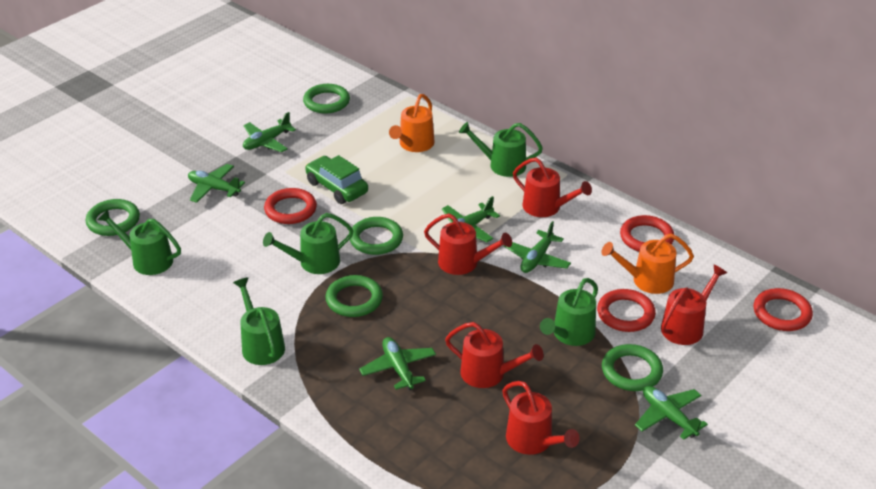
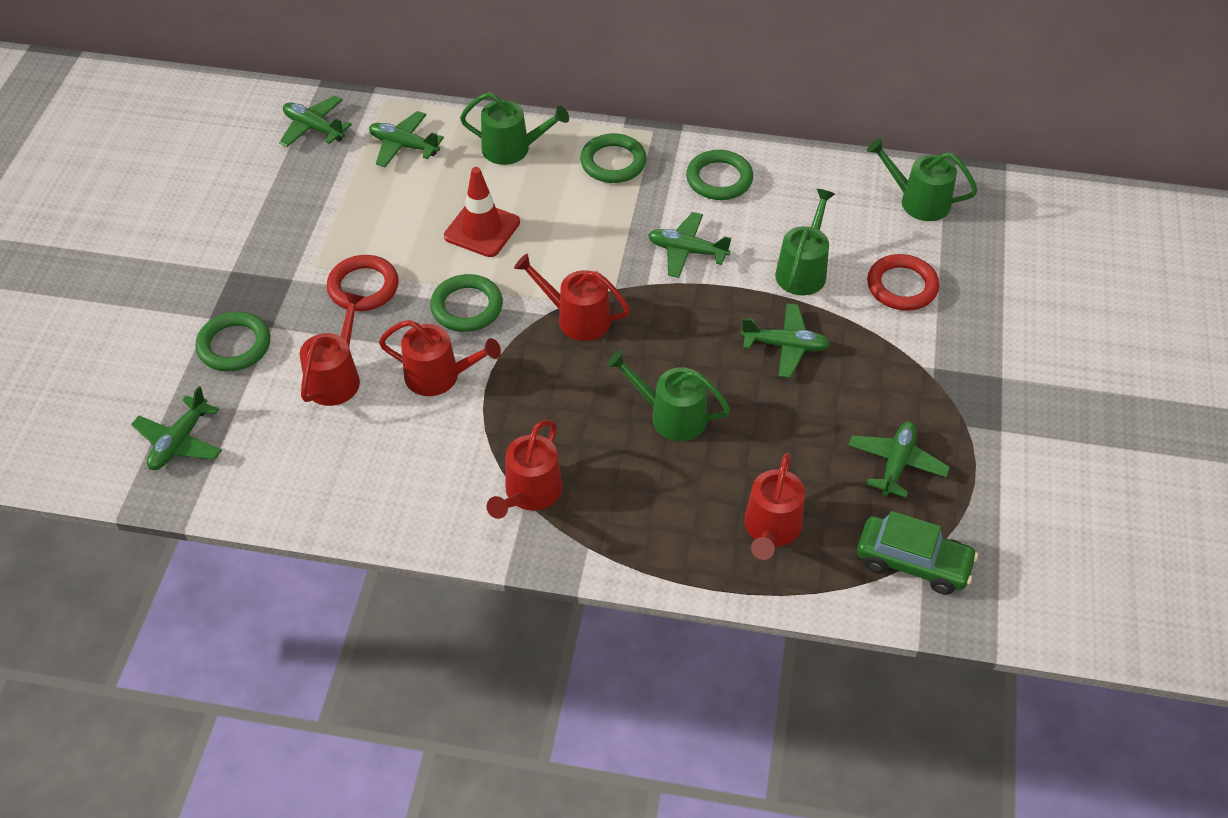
green ring: 5 -> 4
green watering can: 5 -> 4
orange watering can: 2 -> 0
red ring: 4 -> 2
red traffic cone: 0 -> 1

